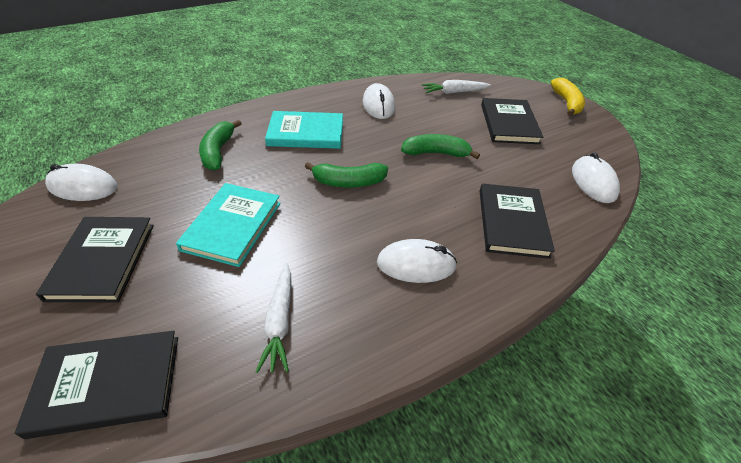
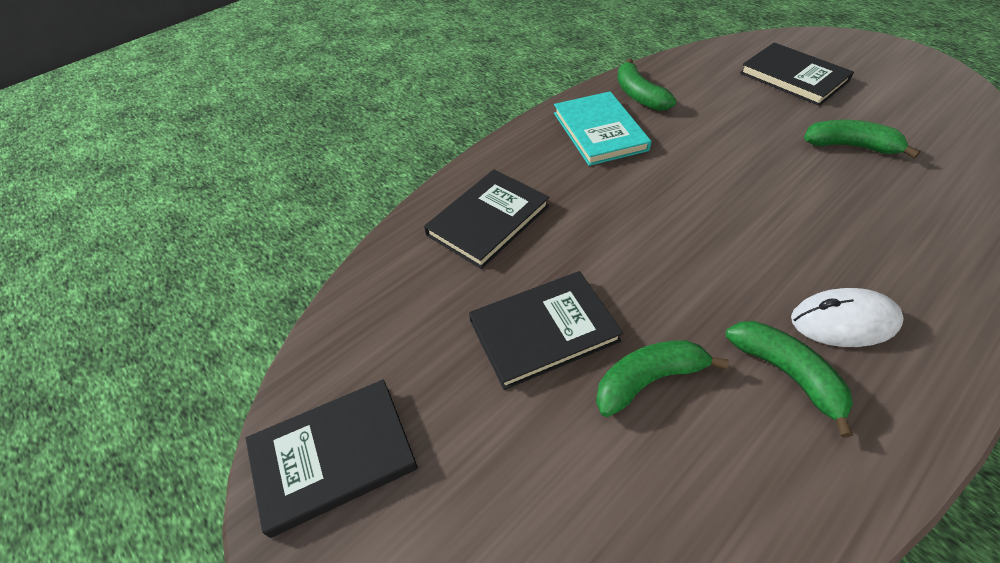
green banana: 3 -> 4
turquoise book: 2 -> 1
white carrot: 2 -> 0
white mouse: 4 -> 1
yellow banana: 1 -> 0

